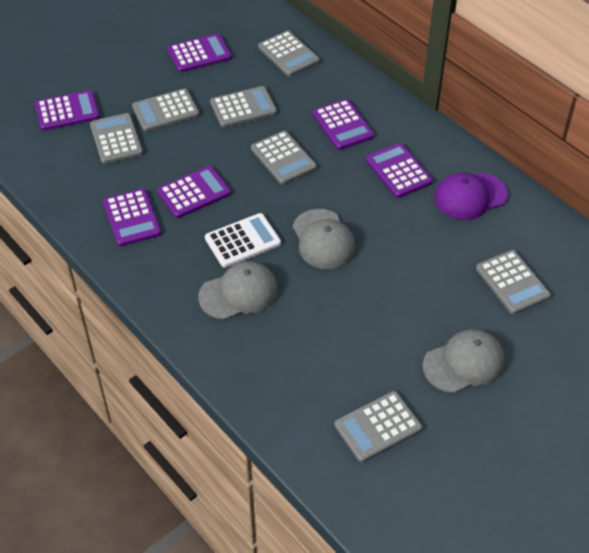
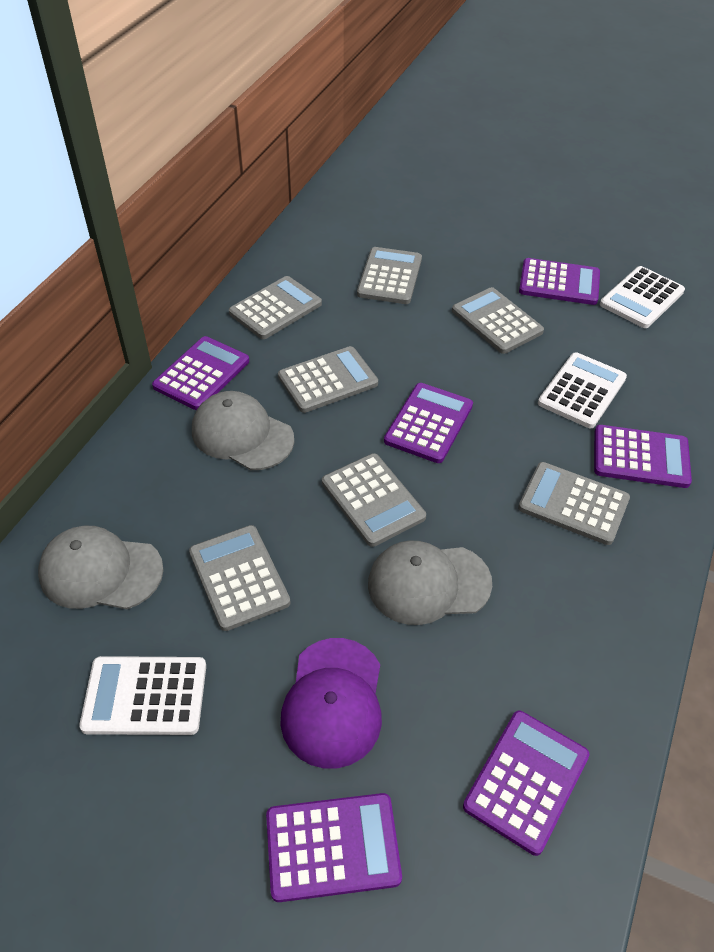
white calculator: 1 -> 3

